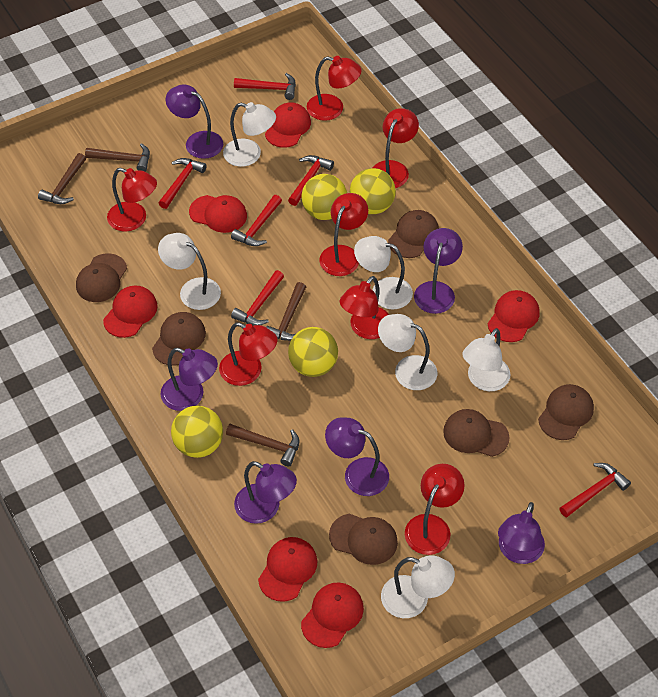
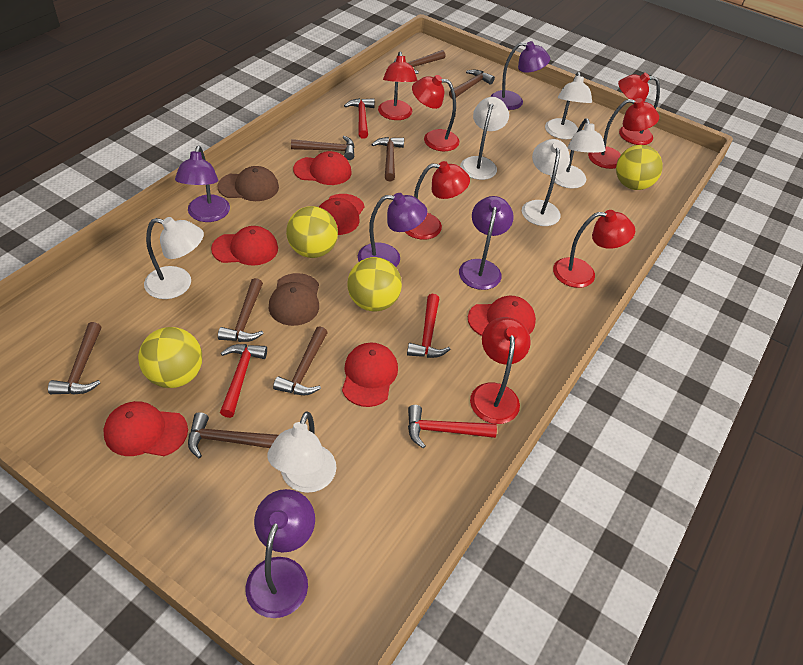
brown cap: 6 -> 2
brown hammer: 4 -> 8
purple lamp: 6 -> 5
red hammer: 6 -> 4

